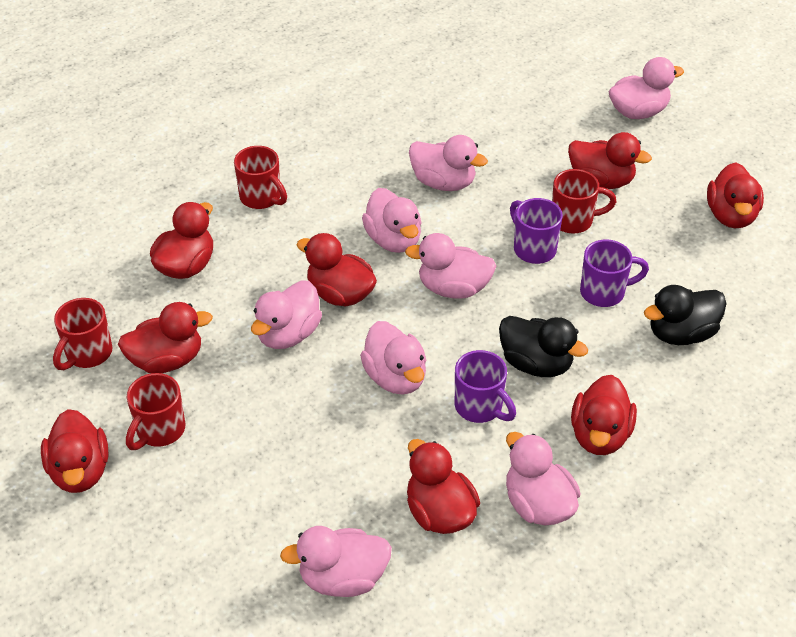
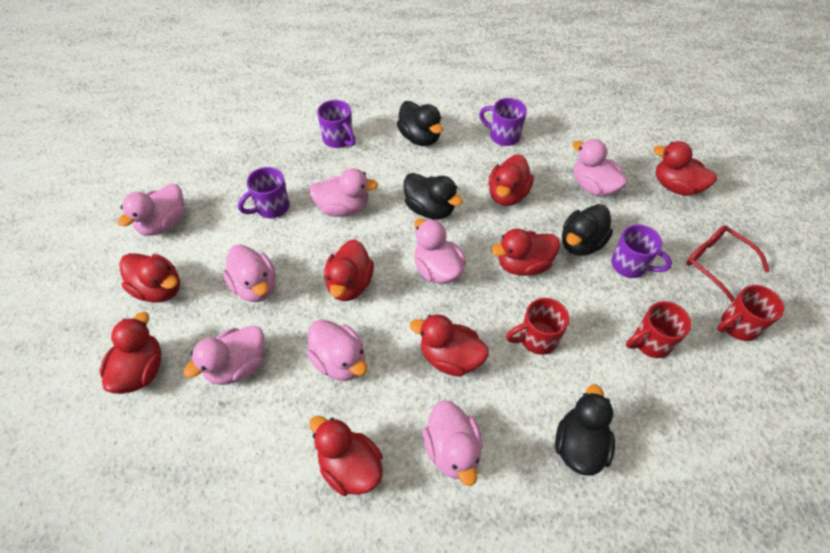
black duck: 2 -> 4
purple mug: 3 -> 4
red glasses: 0 -> 1
red mug: 4 -> 3

